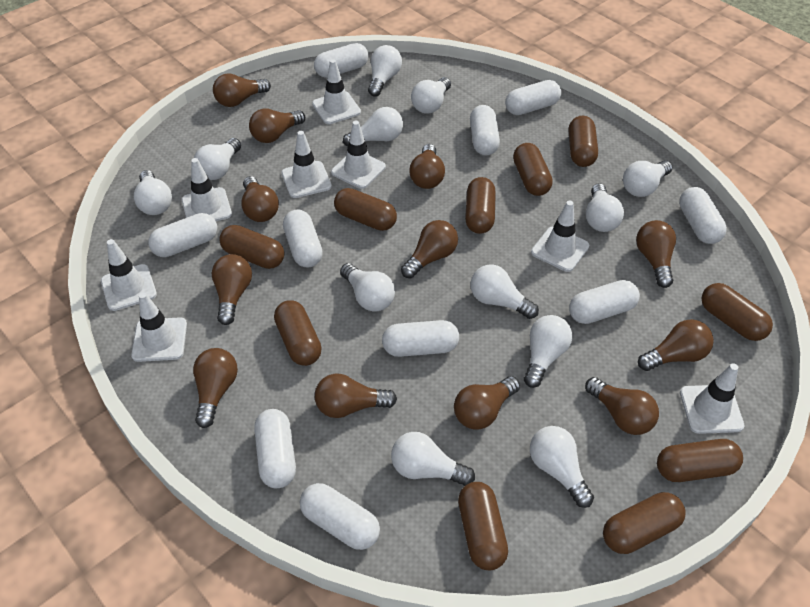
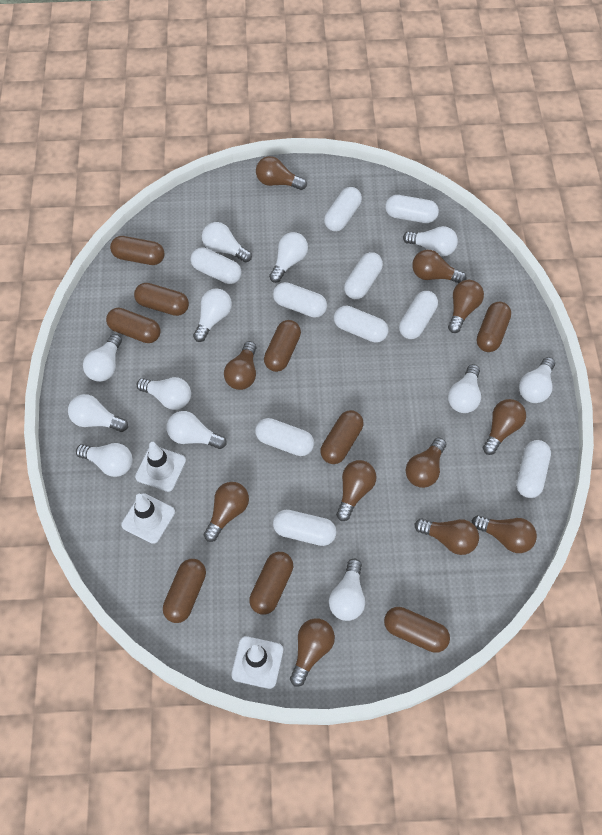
brown capsule: 10 -> 9
brown light bulb: 12 -> 11
white traffic cone: 8 -> 3

